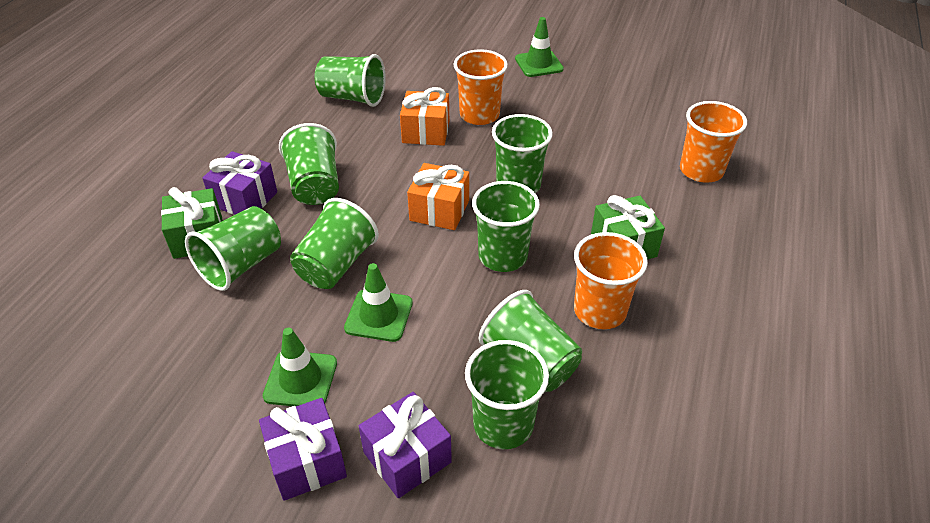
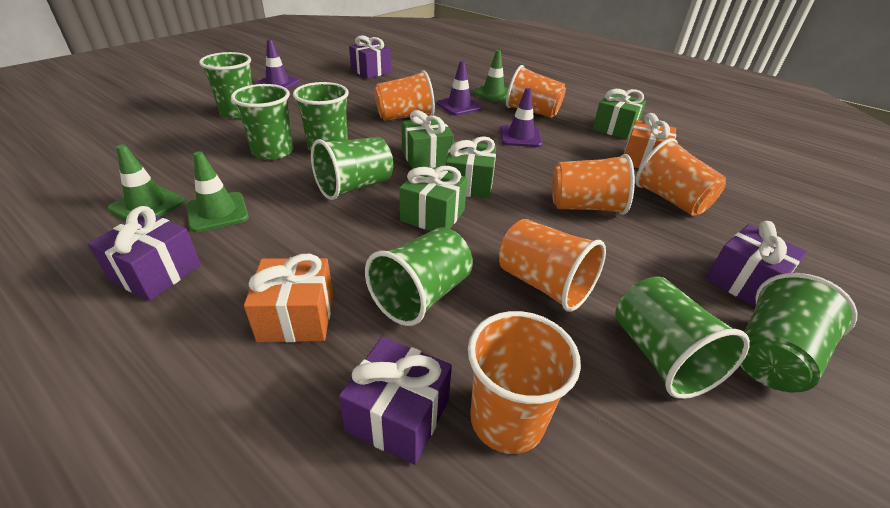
green cup: 8 -> 7
green gift: 2 -> 4
orange cup: 3 -> 6
purple gift: 3 -> 4
purple traffic cone: 0 -> 3

